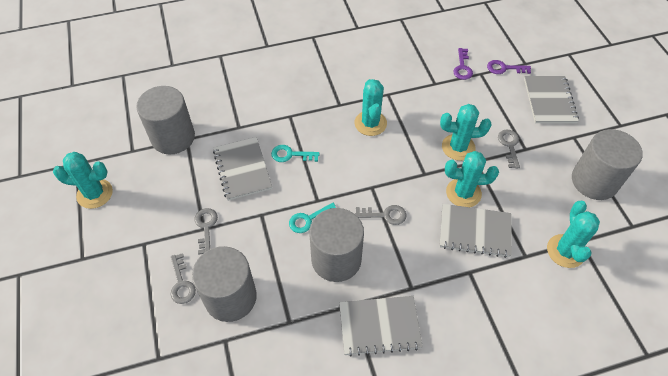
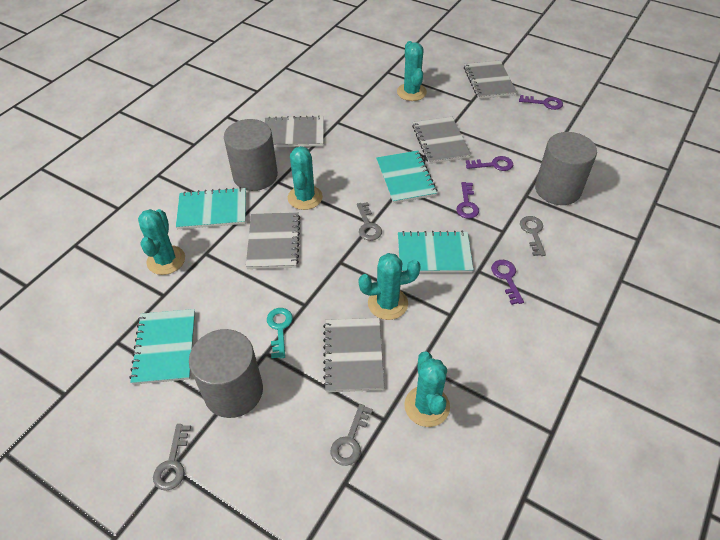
grey cylinder: 4 -> 3
grey notebook: 4 -> 5
purple key: 2 -> 4
turquoise key: 2 -> 1
turquoise notebook: 0 -> 4

